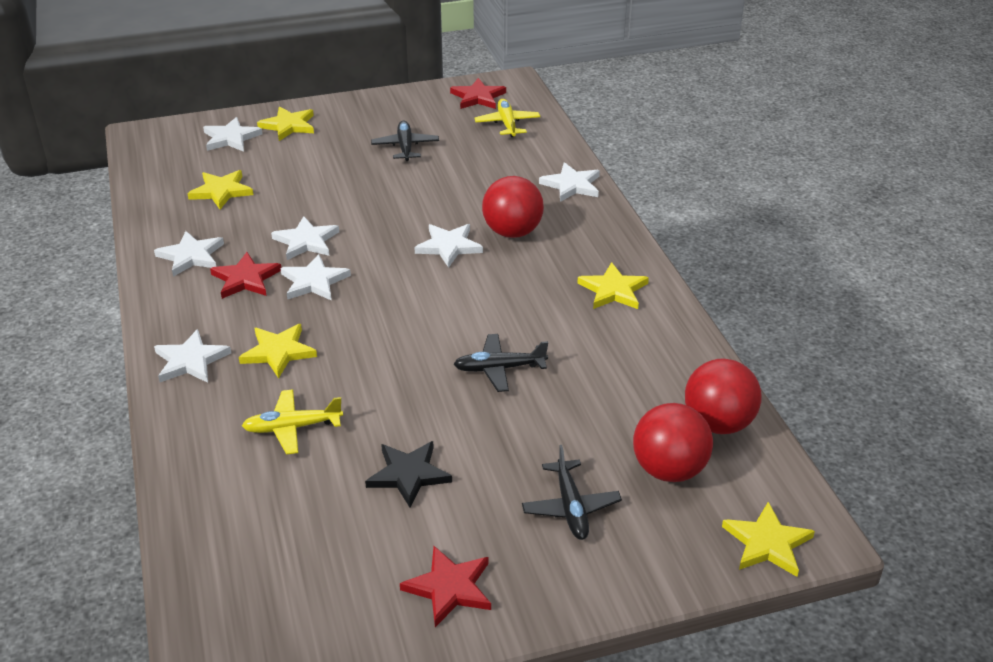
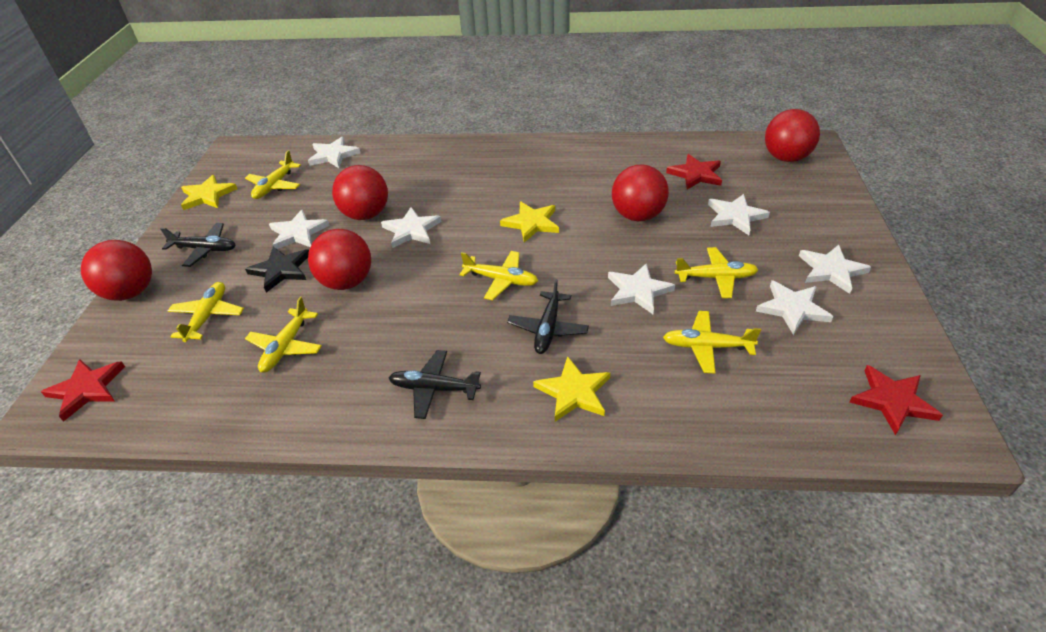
red ball: 3 -> 5
yellow plane: 2 -> 6
yellow star: 5 -> 3

